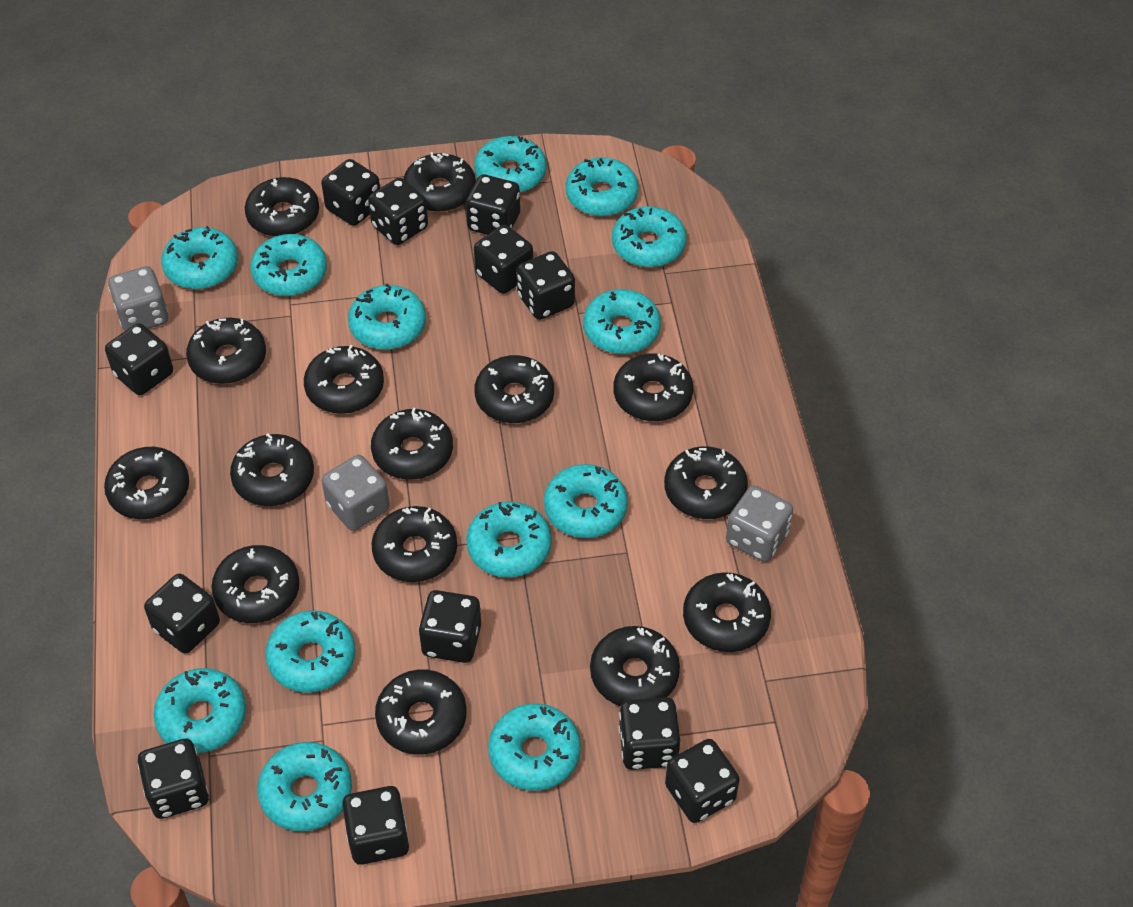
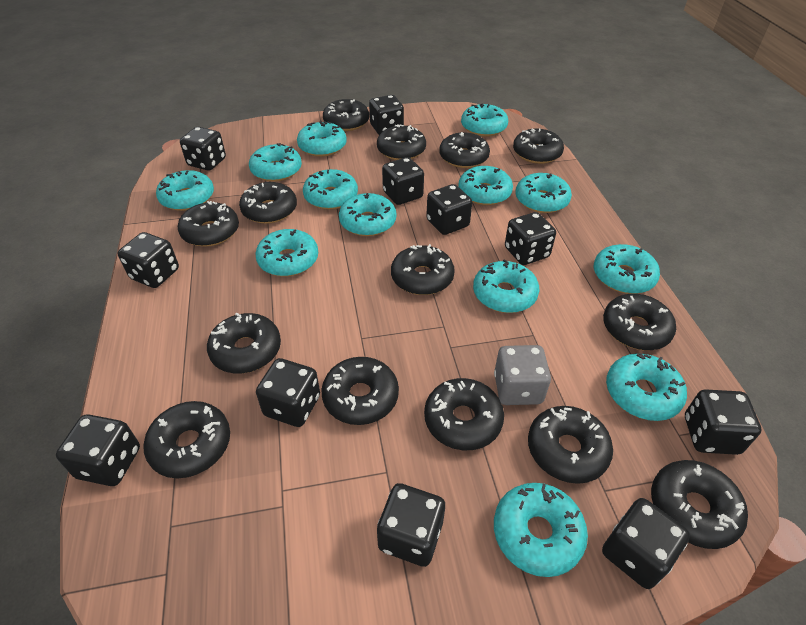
black dice: 12 -> 11
black donut: 15 -> 14
grey dice: 3 -> 1

